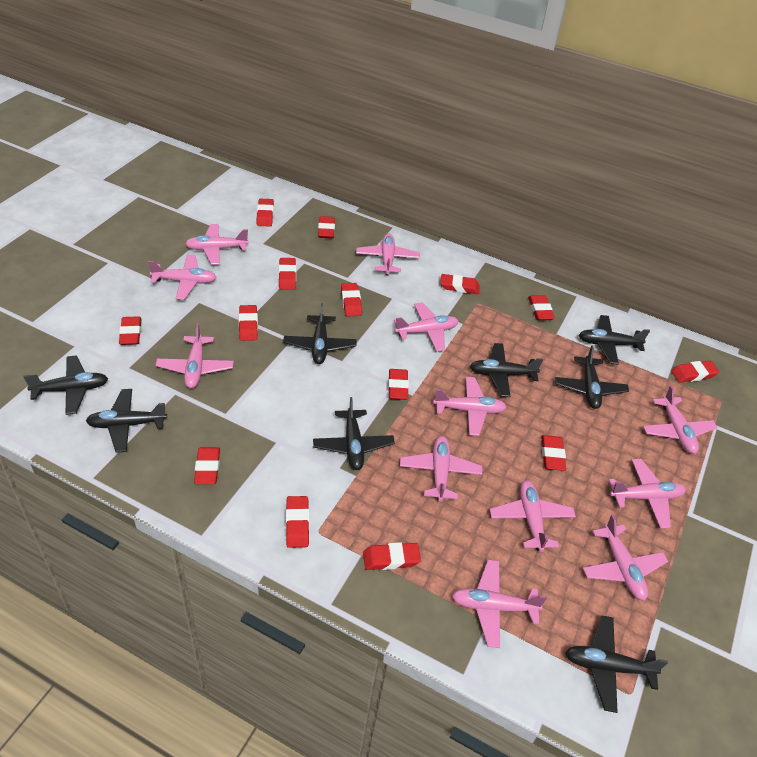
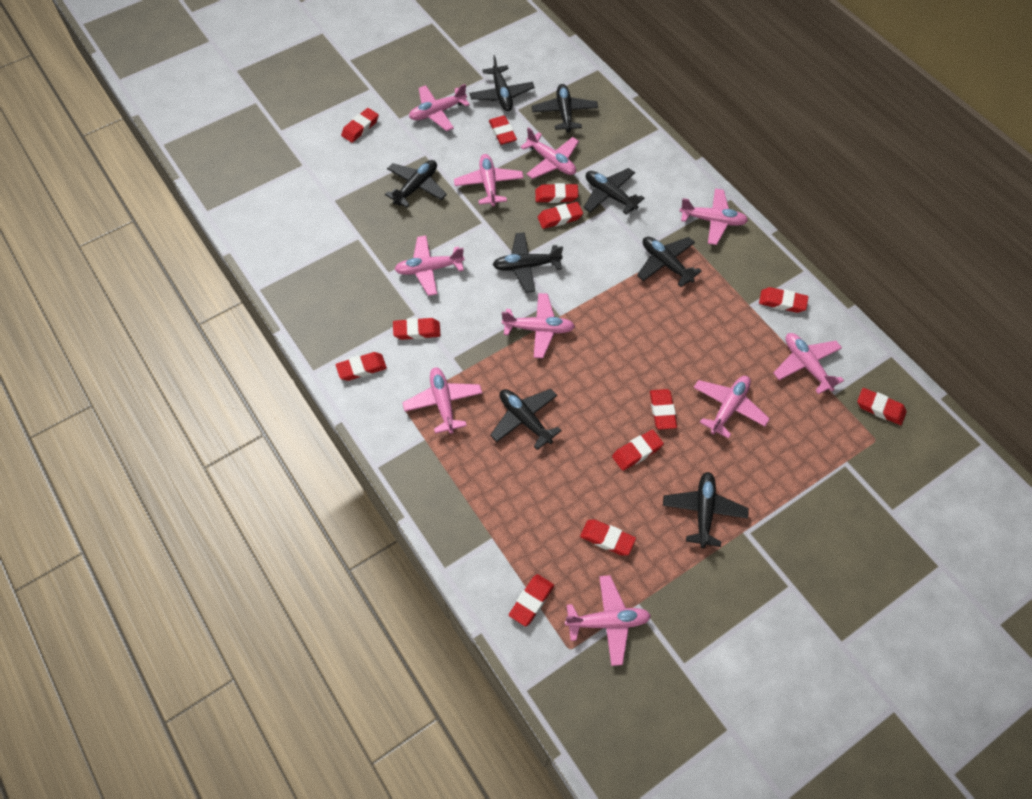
pink plane: 12 -> 10
red eraser: 14 -> 12

